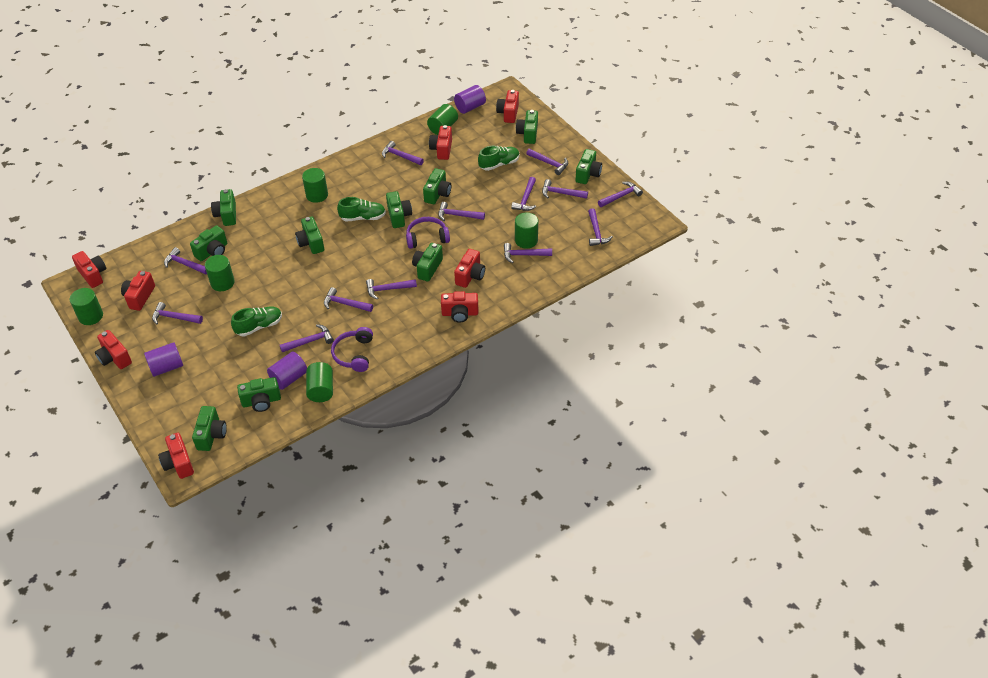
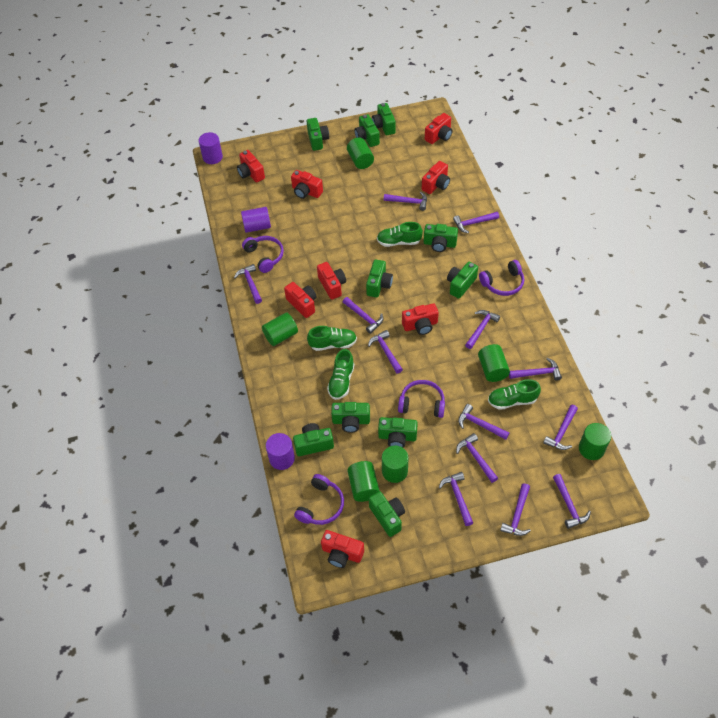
green shoe: 3 -> 4
purple headphones: 2 -> 4

